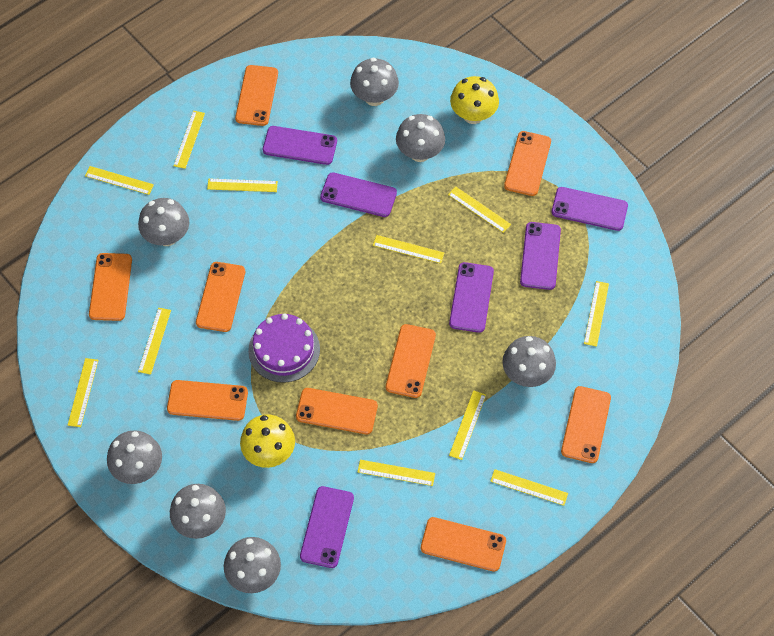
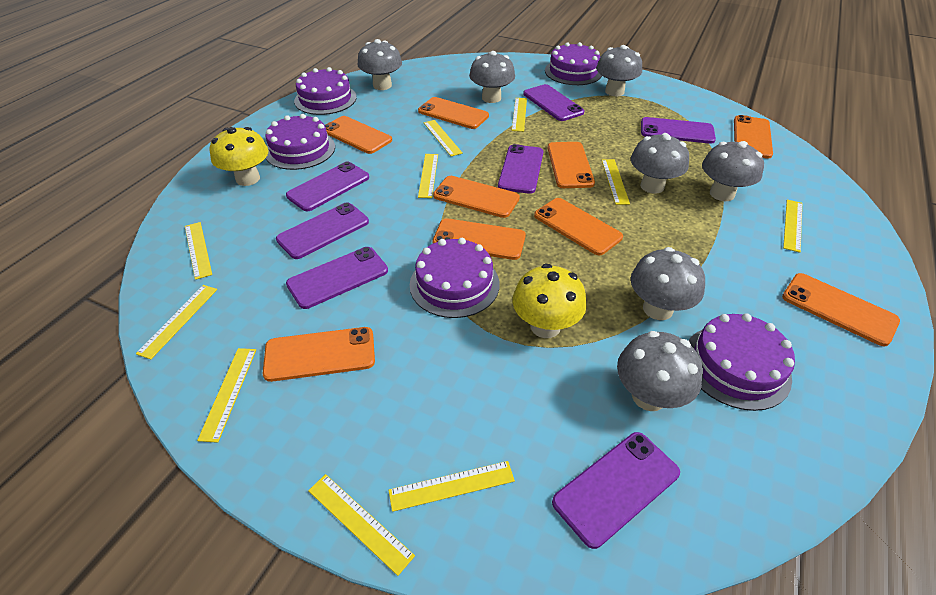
purple cake: 1 -> 5
purple phone: 6 -> 7
yellow ruler: 11 -> 10

